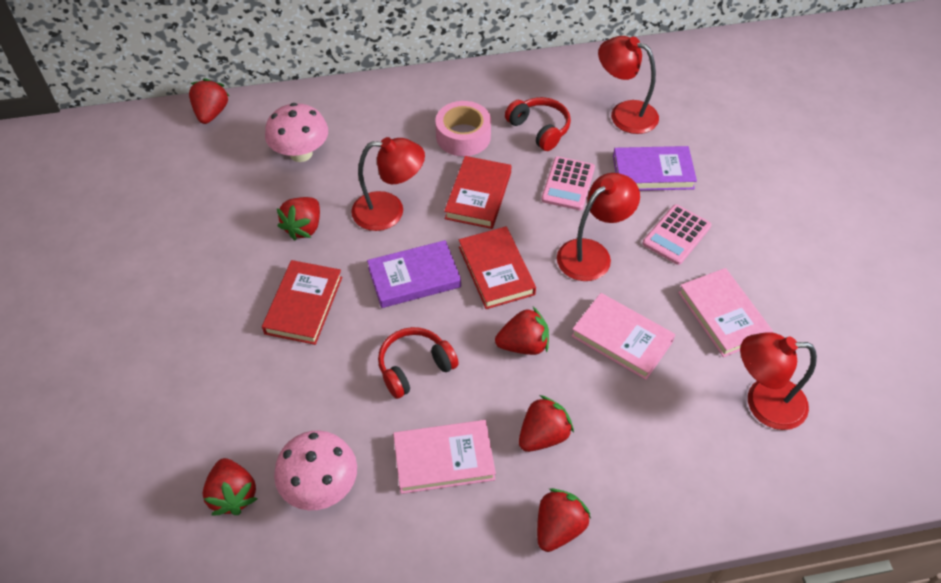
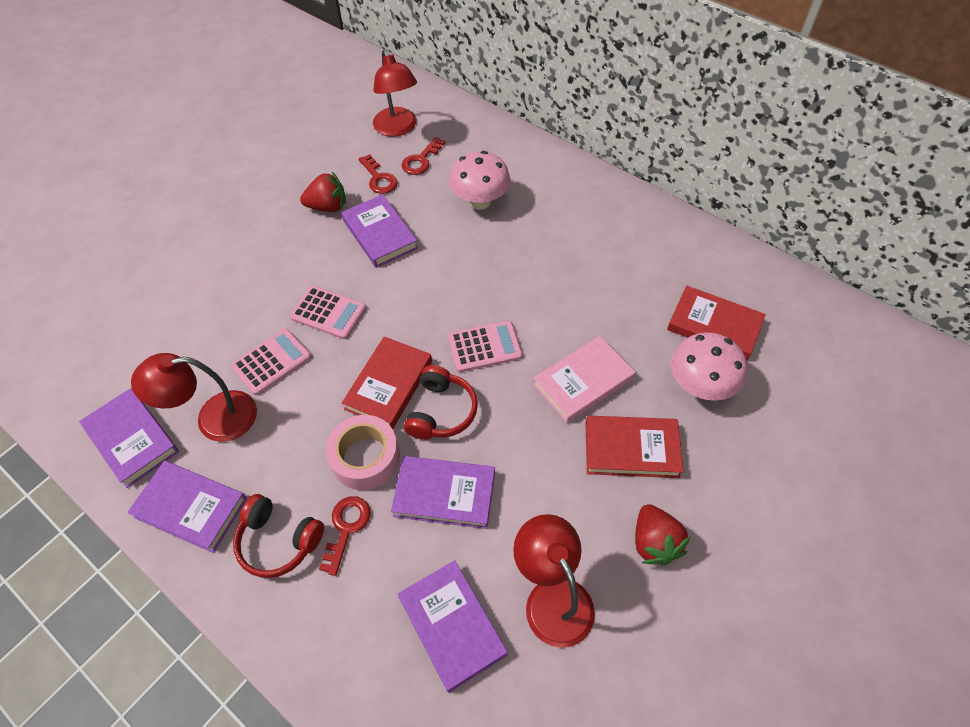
pink book: 3 -> 1
pink calculator: 2 -> 3
purple book: 2 -> 5
red key: 0 -> 3
red lamp: 4 -> 3
red strawberry: 6 -> 2

